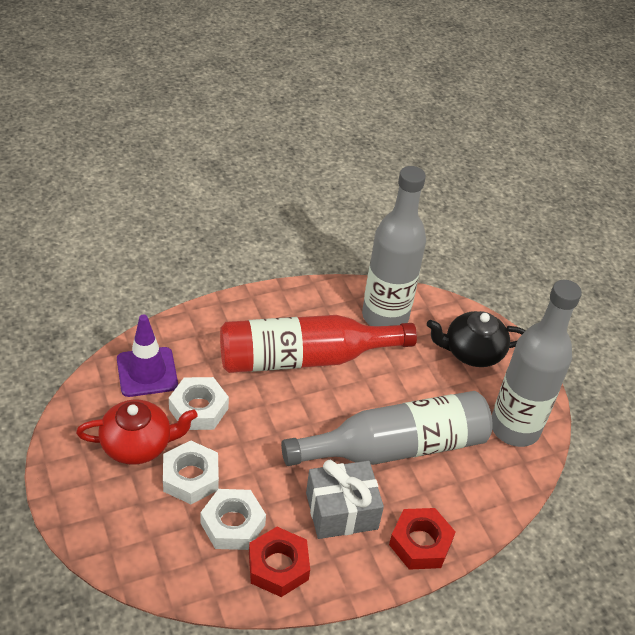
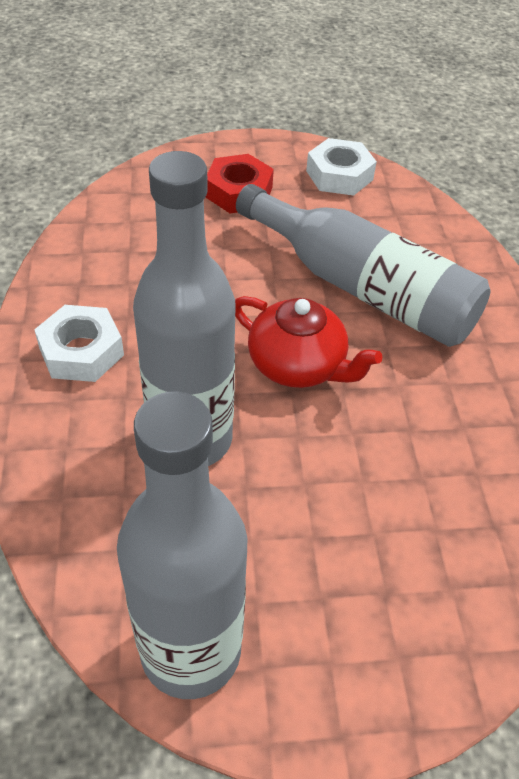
black teapot: 1 -> 0
grey gift: 1 -> 0
purple traffic cone: 1 -> 0
red bottle: 1 -> 0
red nut: 2 -> 1
white nut: 3 -> 2

